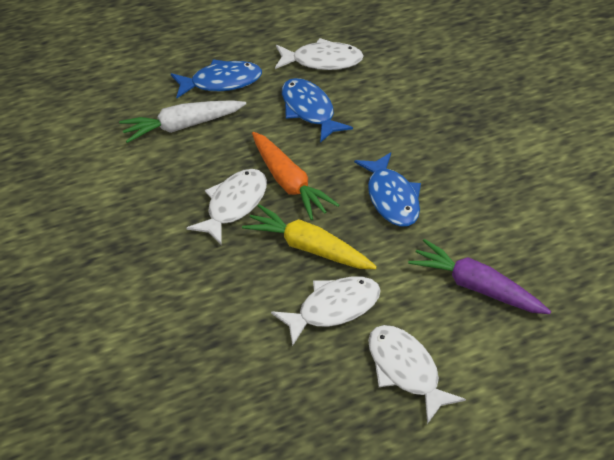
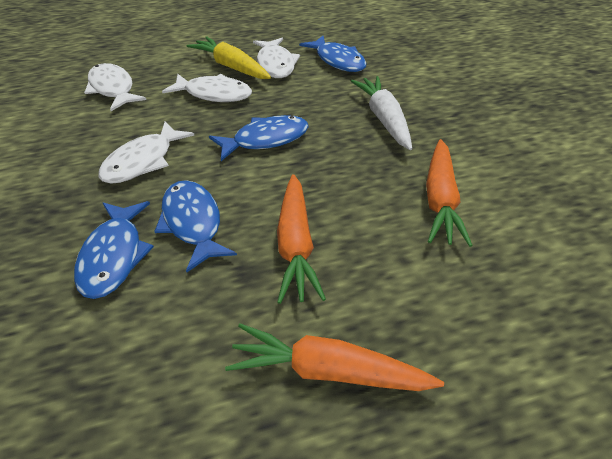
blue fish: 3 -> 4
orange carrot: 1 -> 3
purple carrot: 1 -> 0

